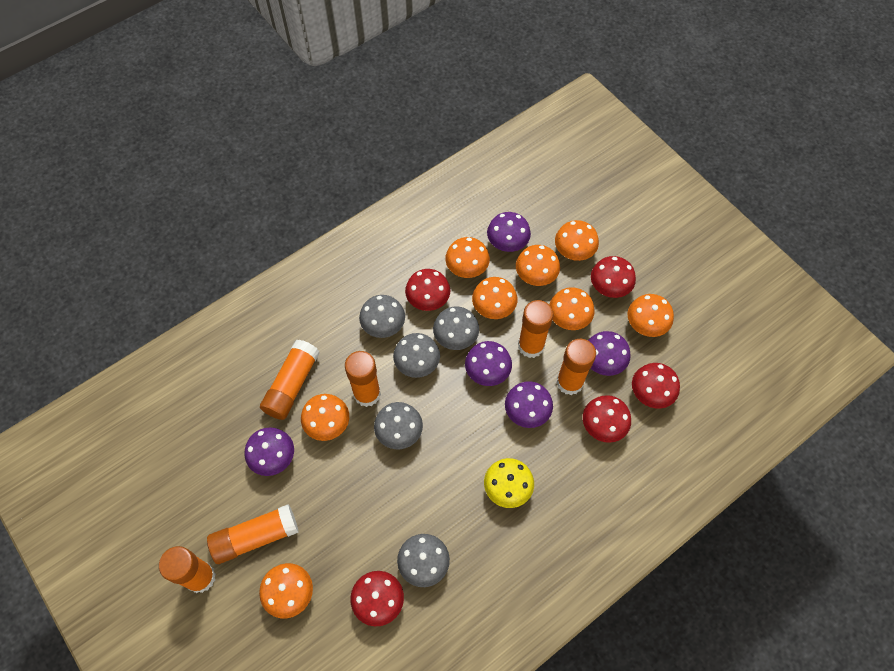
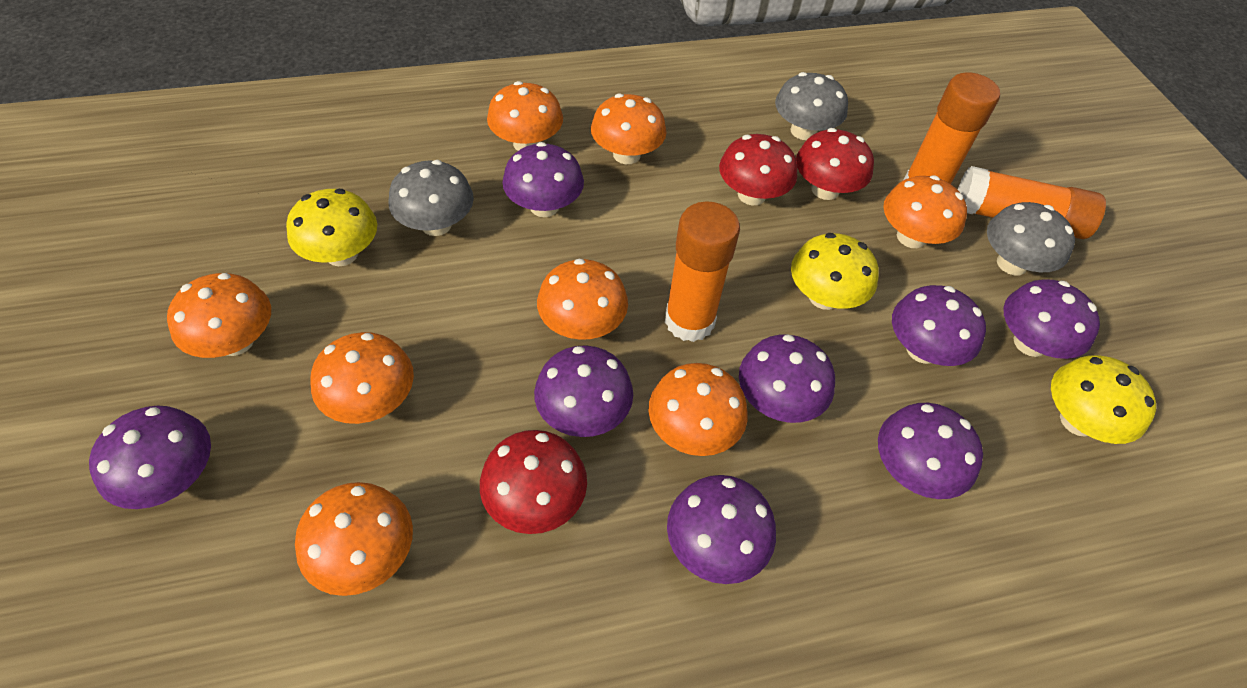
grey mushroom: 5 -> 3
orange glue stick: 6 -> 3
purple mushroom: 5 -> 8
red mushroom: 5 -> 3
yellow mushroom: 1 -> 3

